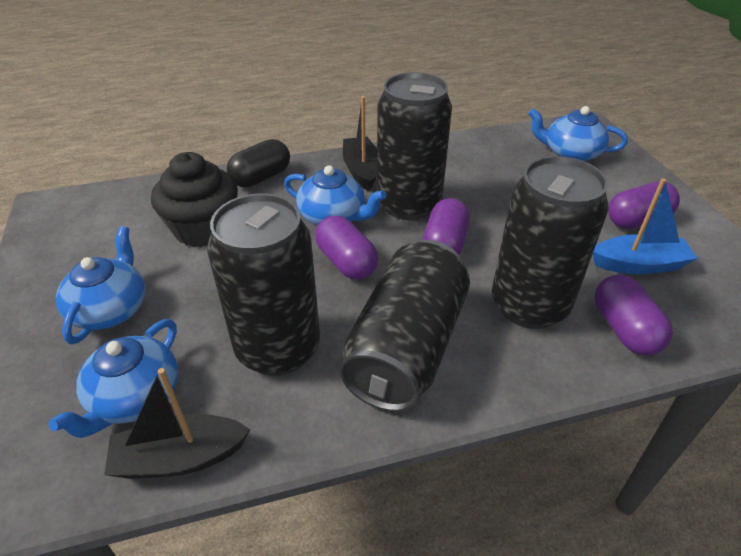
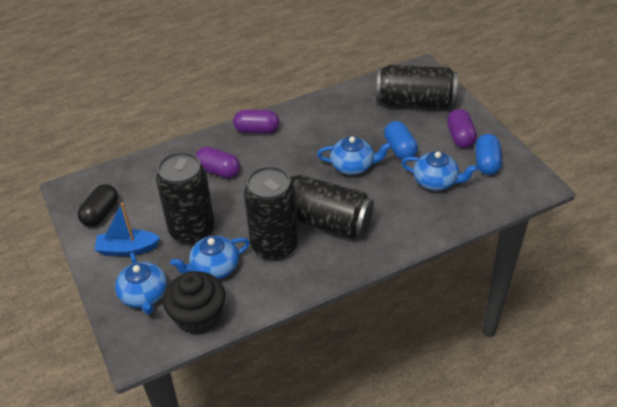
black boat: 2 -> 0
blue capsule: 0 -> 2
purple capsule: 4 -> 3

